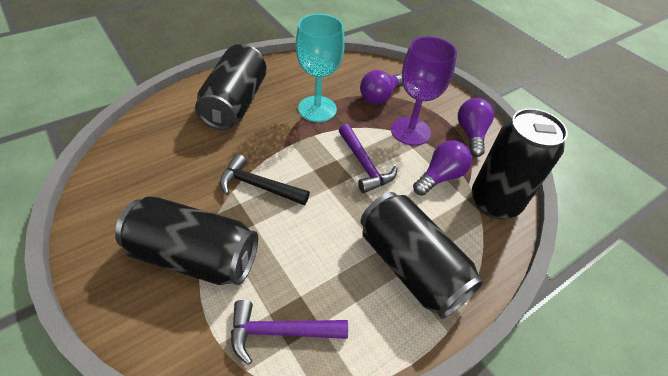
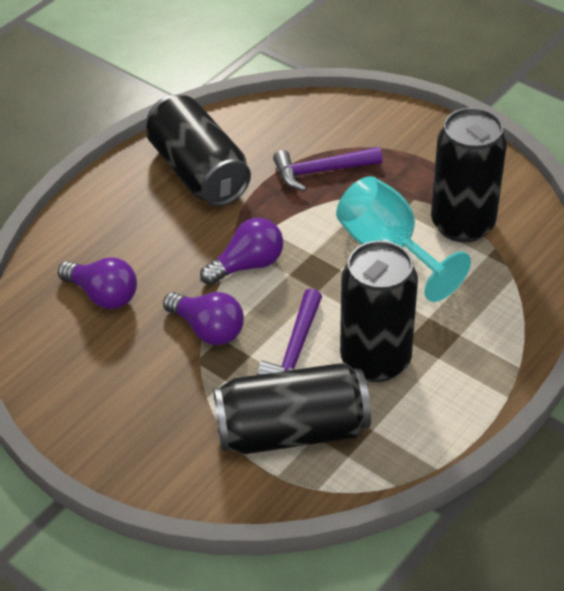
black hammer: 1 -> 0
purple goblet: 1 -> 0

